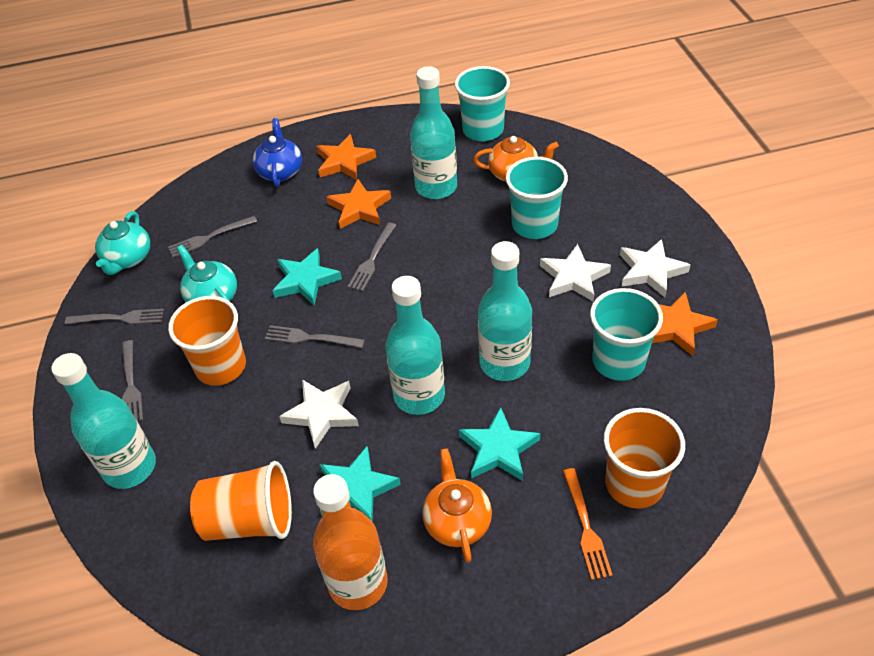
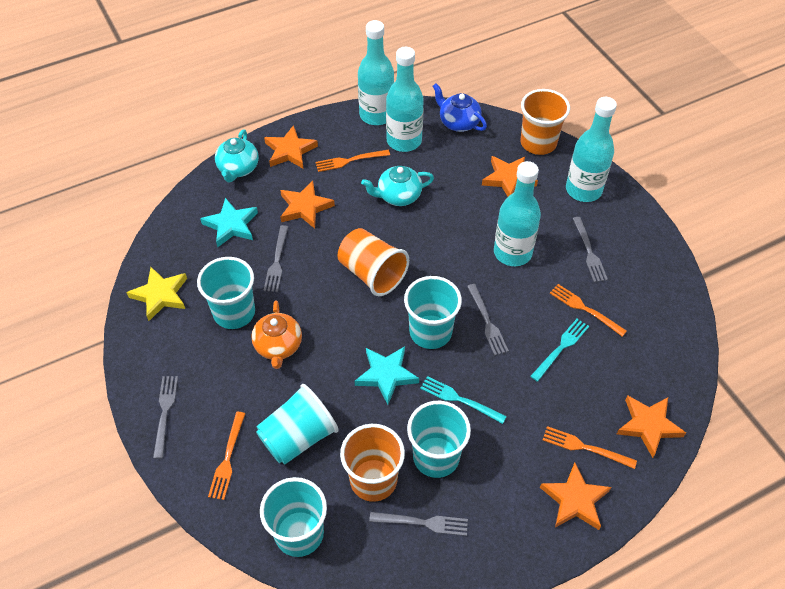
orange bottle: 1 -> 0
orange fork: 1 -> 4
orange star: 3 -> 5
orange teapot: 2 -> 1
turquoise cup: 3 -> 5
turquoise fork: 0 -> 2
turquoise star: 3 -> 2
white star: 3 -> 0
yellow star: 0 -> 1

